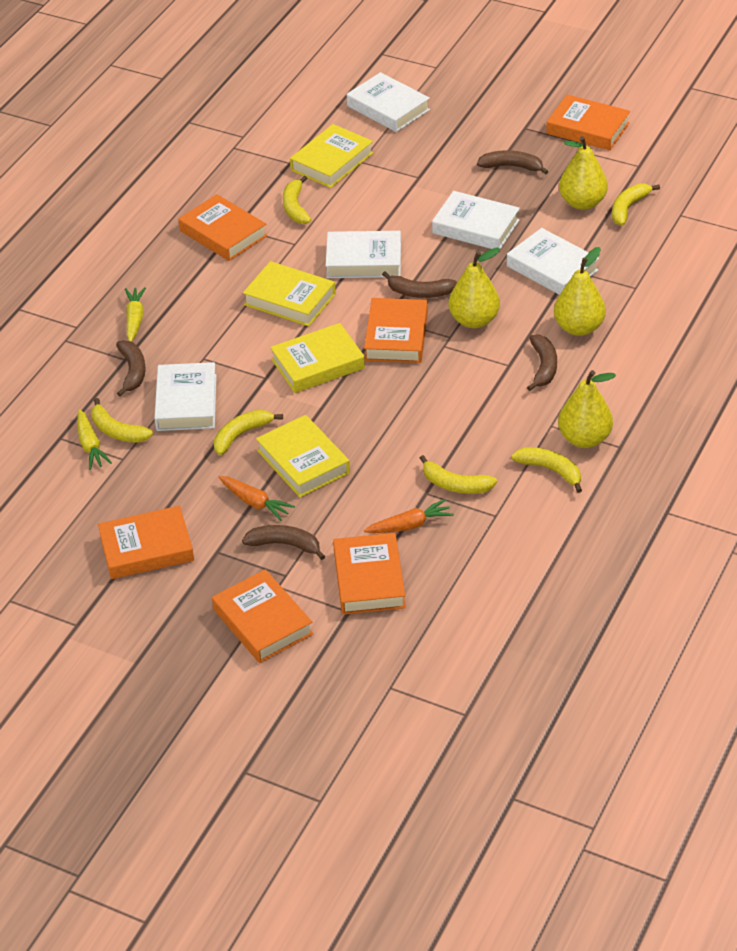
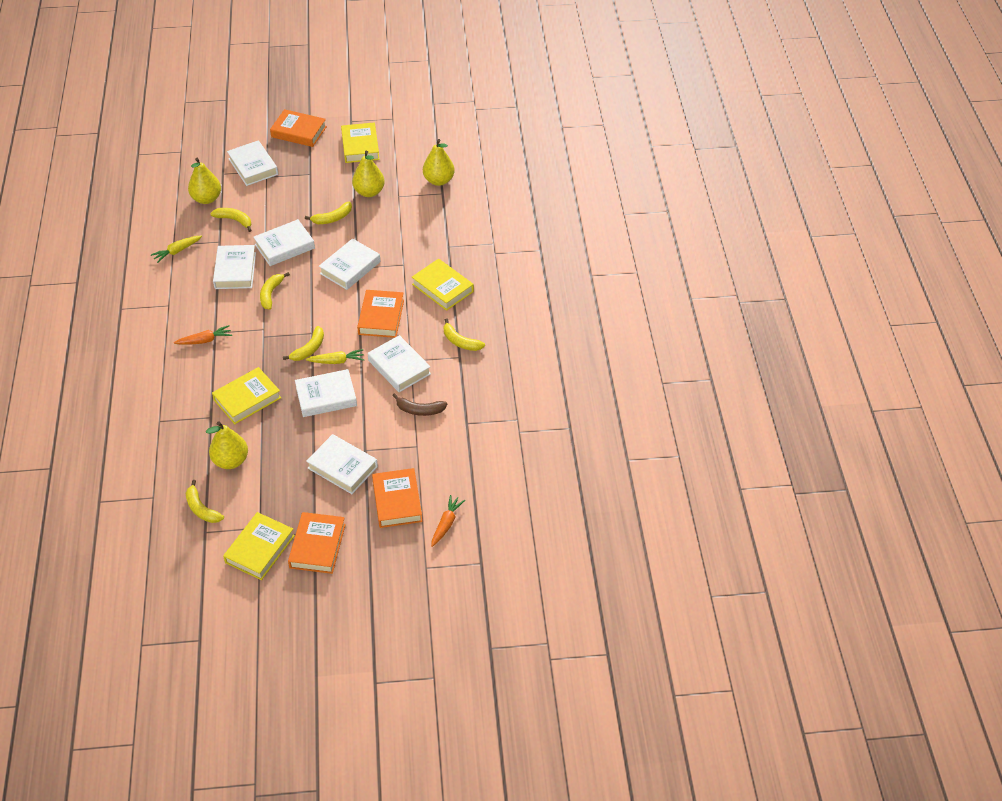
brown banana: 5 -> 1
orange book: 6 -> 4
white book: 5 -> 7

